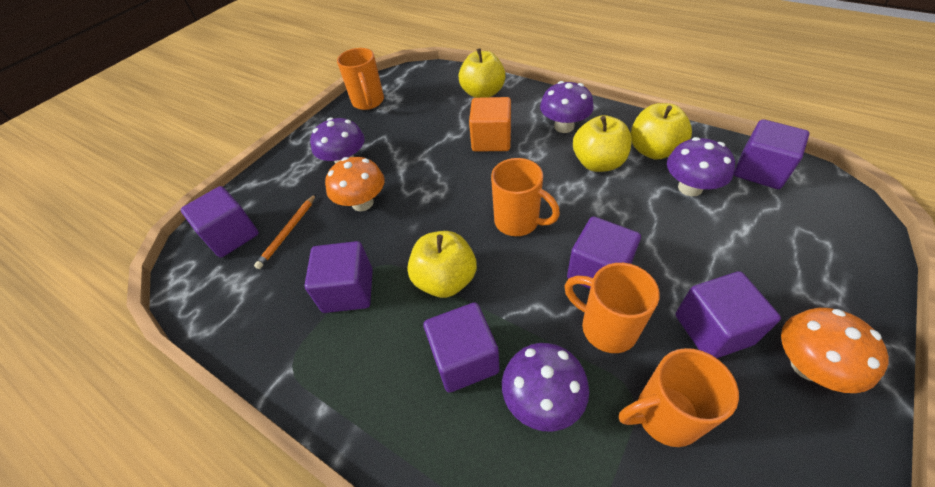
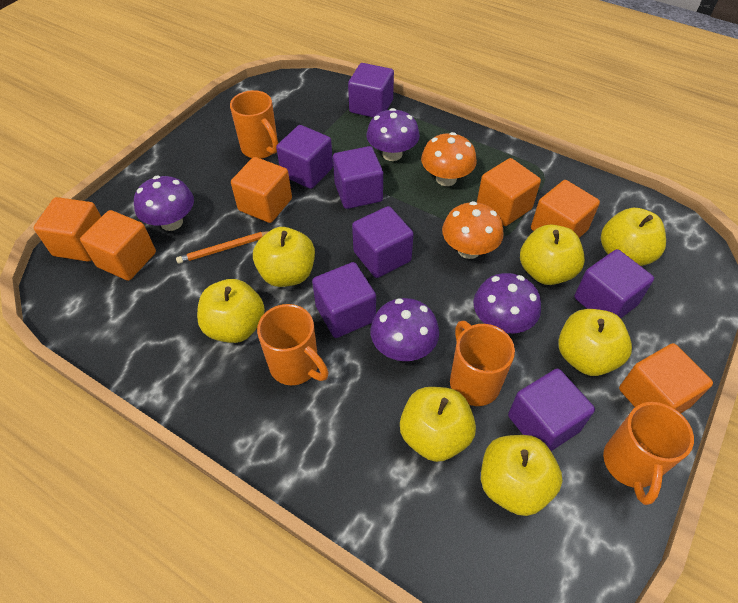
orange cube: 1 -> 6
purple cube: 6 -> 7
yellow apple: 4 -> 7

